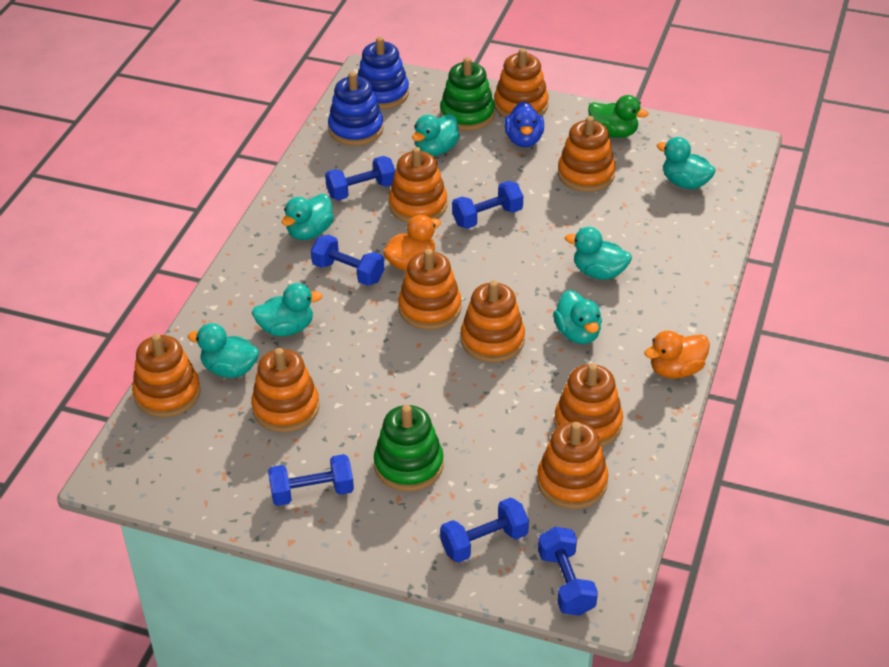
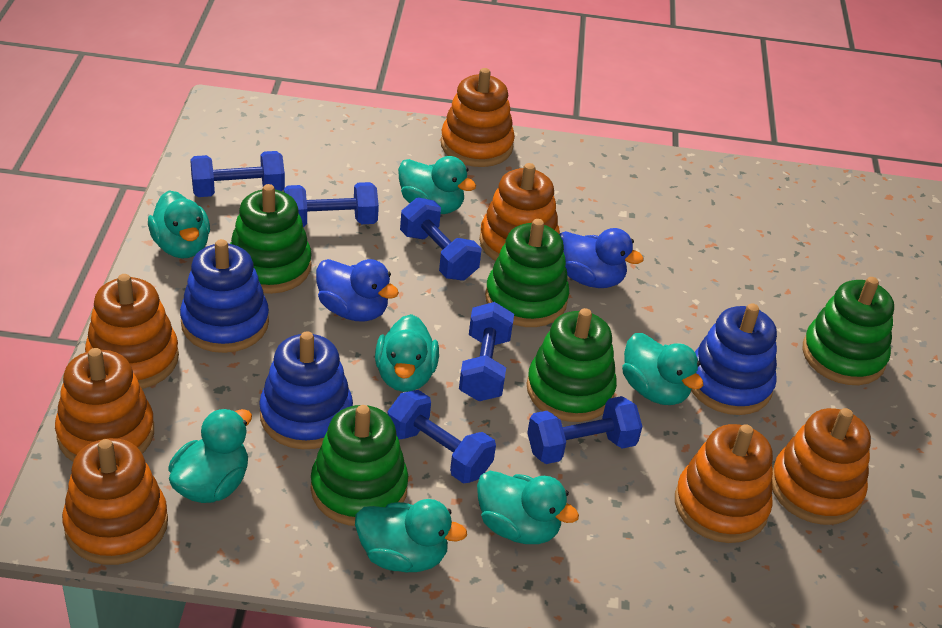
blue duck: 1 -> 2
blue stacking toy: 2 -> 3
green duck: 1 -> 0
green stacking toy: 2 -> 5
orange duck: 2 -> 0
orange stacking toy: 9 -> 7

